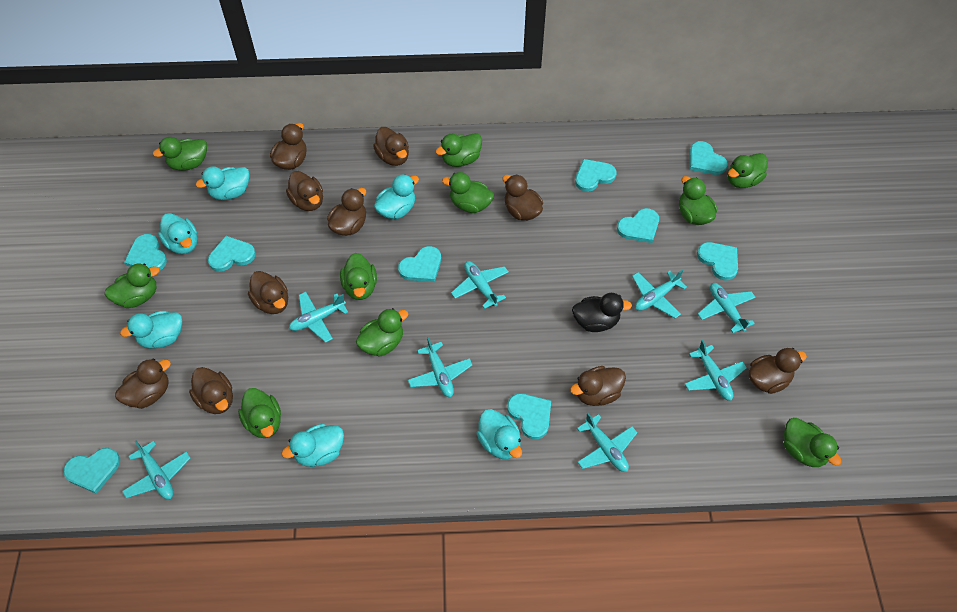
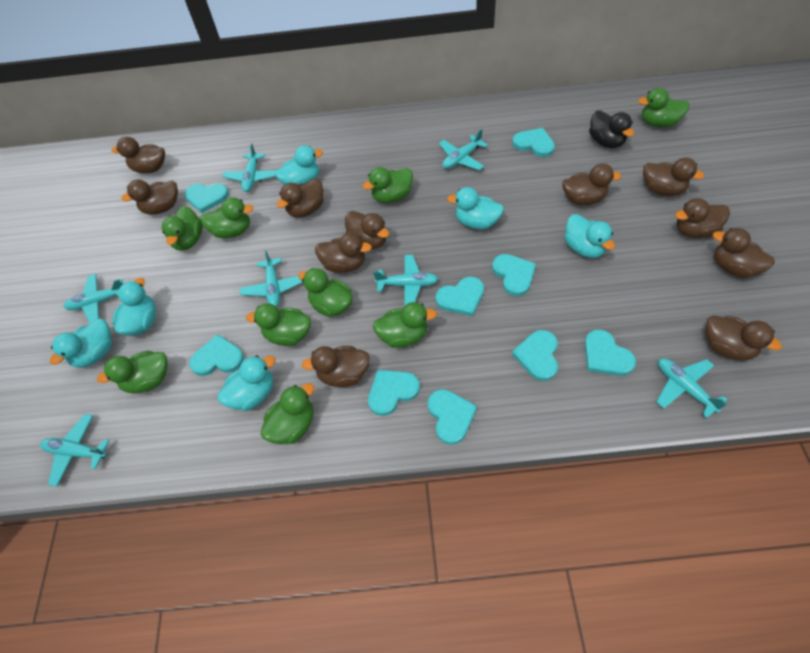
brown duck: 10 -> 11
green duck: 10 -> 9
turquoise plane: 8 -> 7

